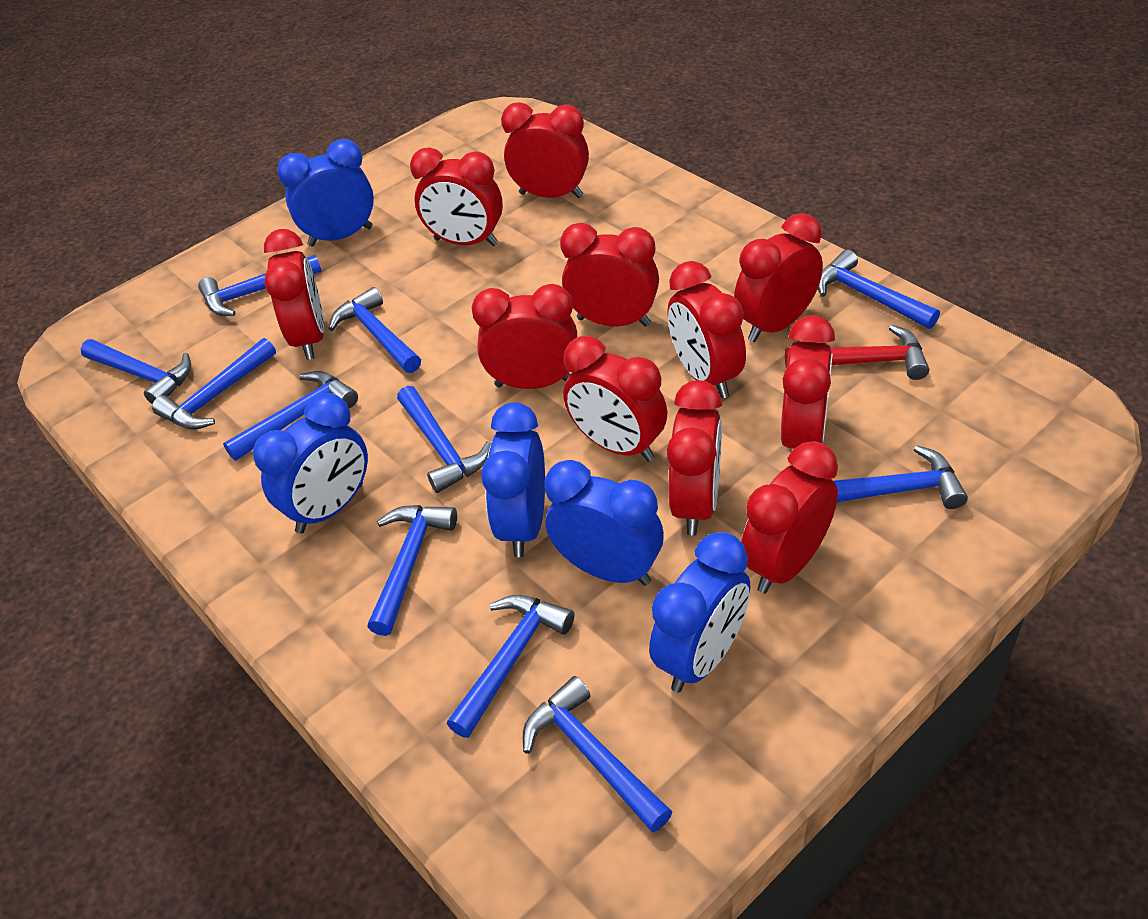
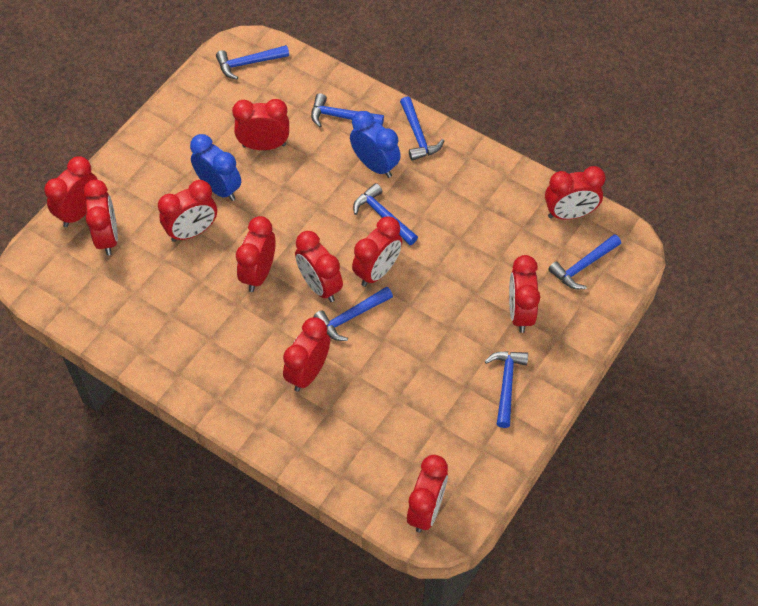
blue clock: 5 -> 2
blue hammer: 11 -> 7
red hammer: 1 -> 0

